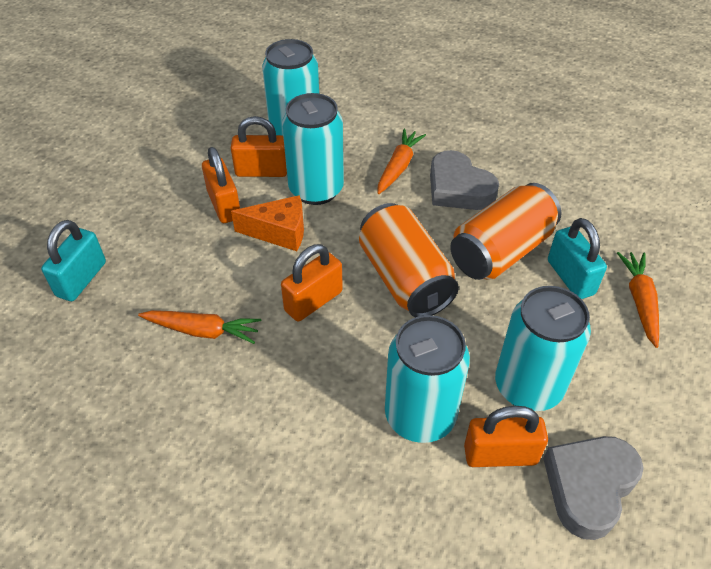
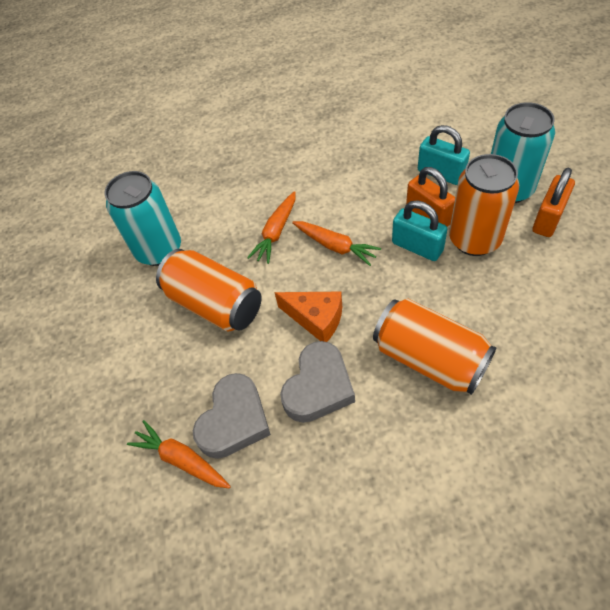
orange can: 2 -> 3
orange padlock: 4 -> 2
turquoise can: 4 -> 2

